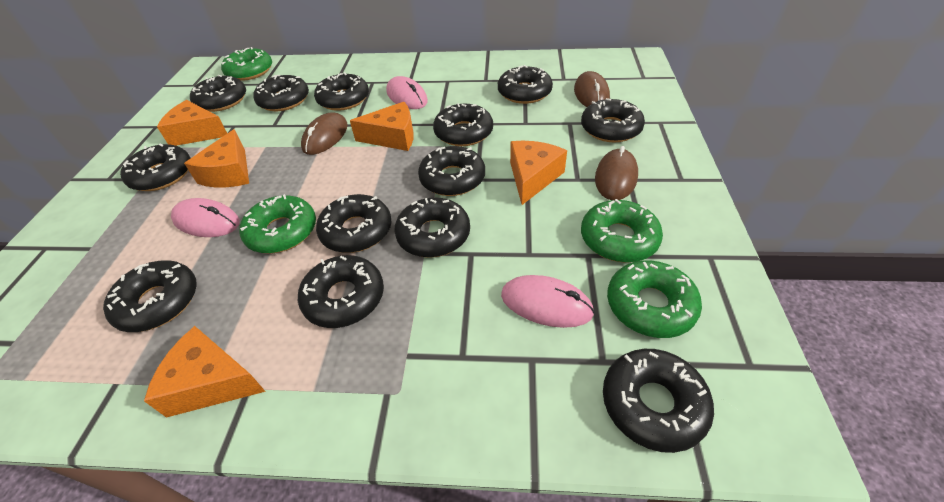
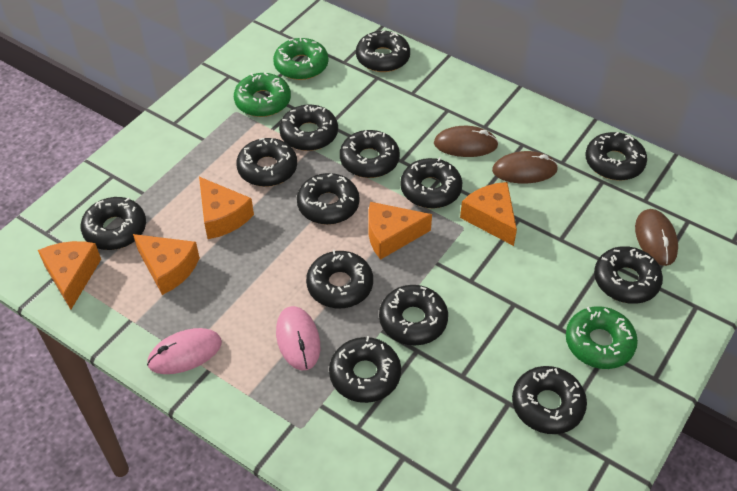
green donut: 4 -> 3
pink mouse: 3 -> 2

